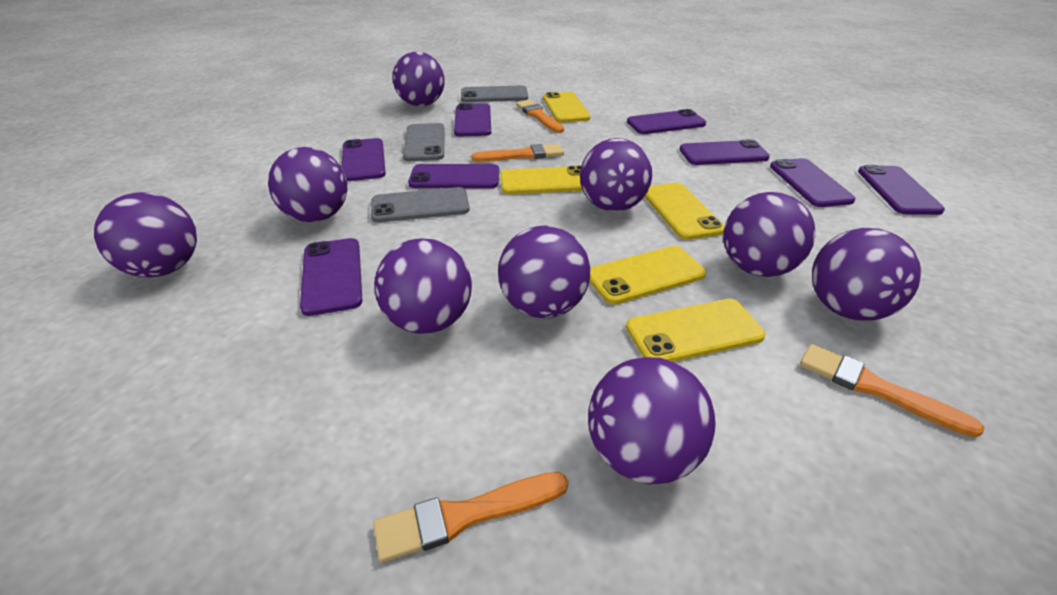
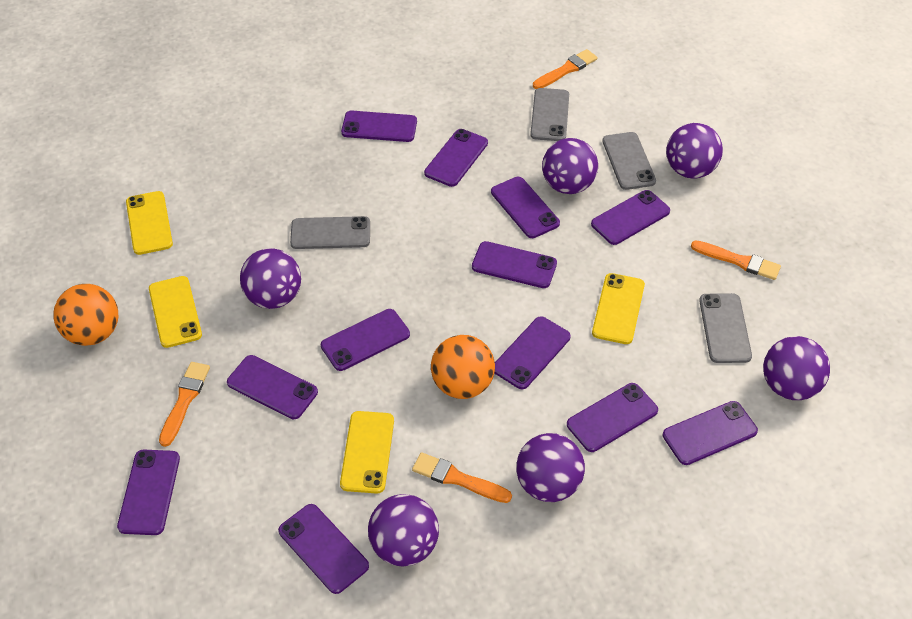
grey phone: 3 -> 4
orange ball: 0 -> 2
purple ball: 9 -> 6
purple phone: 8 -> 12
yellow phone: 5 -> 4

